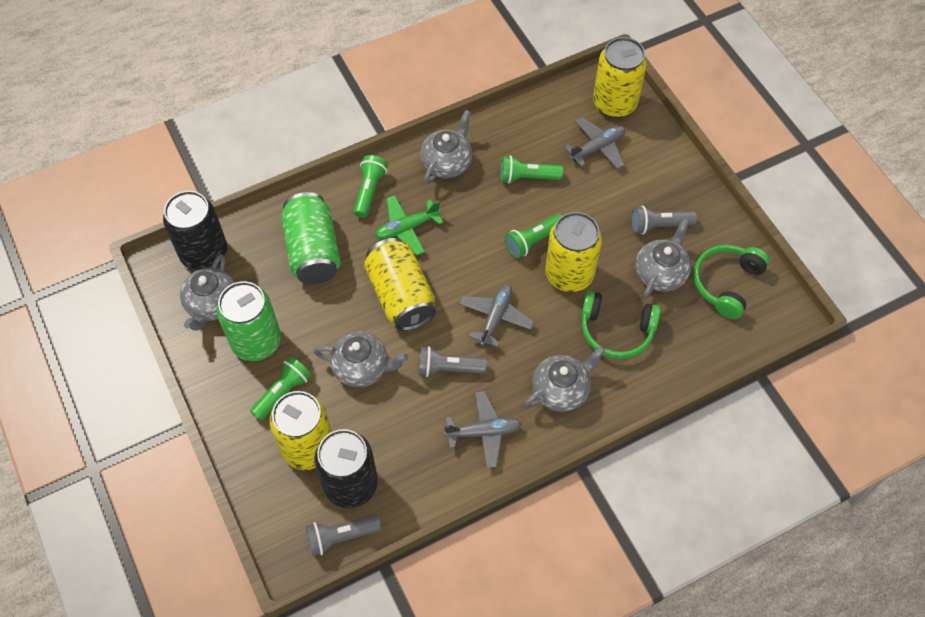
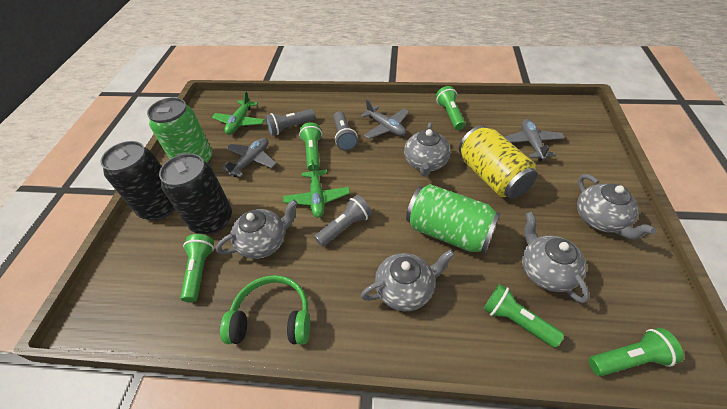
green flashlight: 4 -> 5
green headphones: 2 -> 1
green plane: 1 -> 2
yellow can: 4 -> 1

